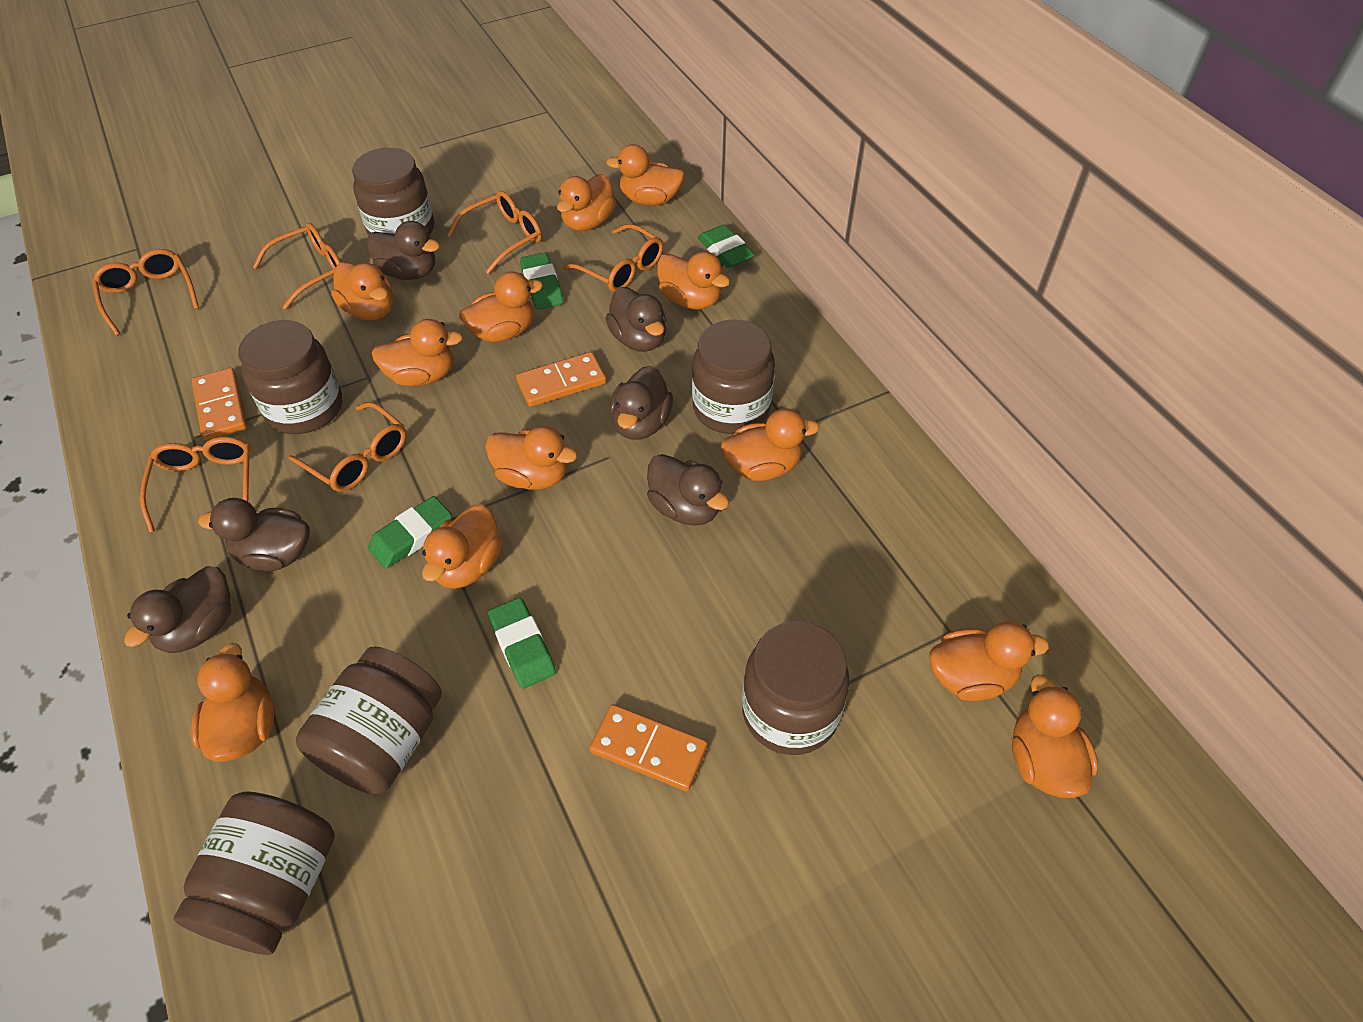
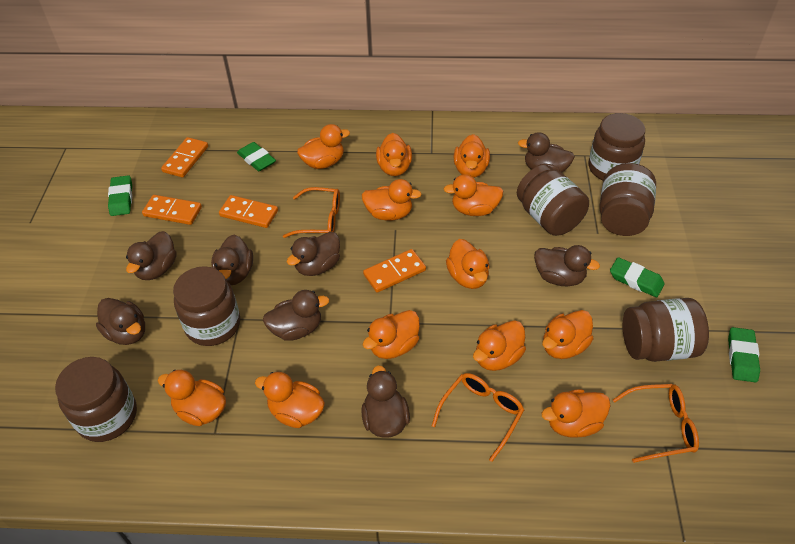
brown duck: 6 -> 8
orange domino: 3 -> 4
orange glasses: 6 -> 3

